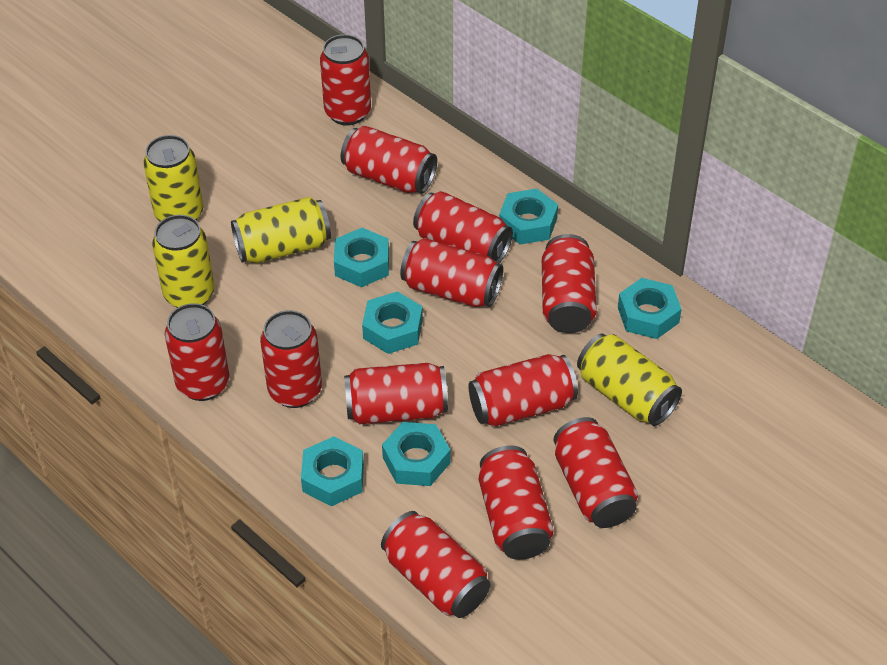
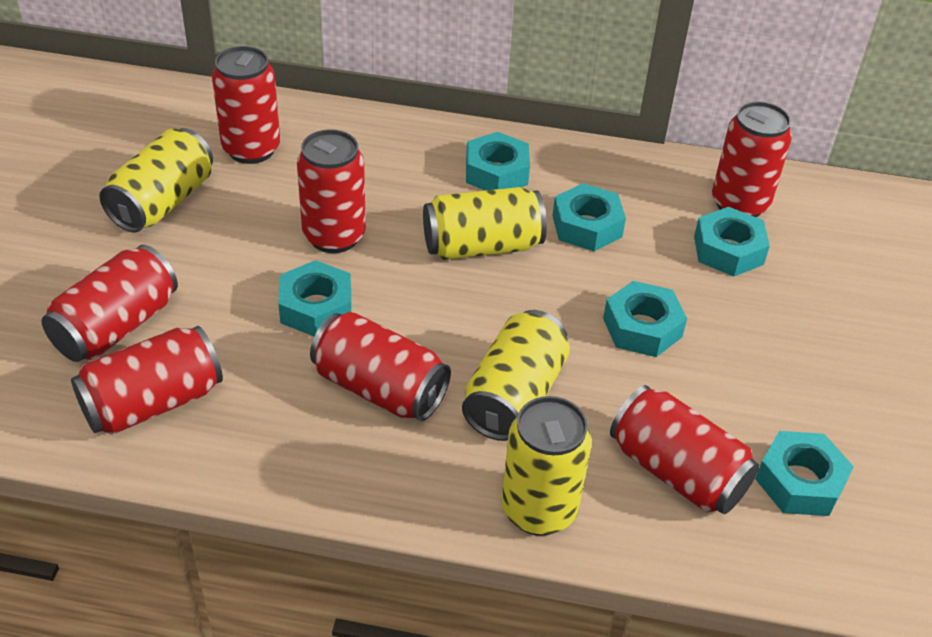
red can: 12 -> 7

